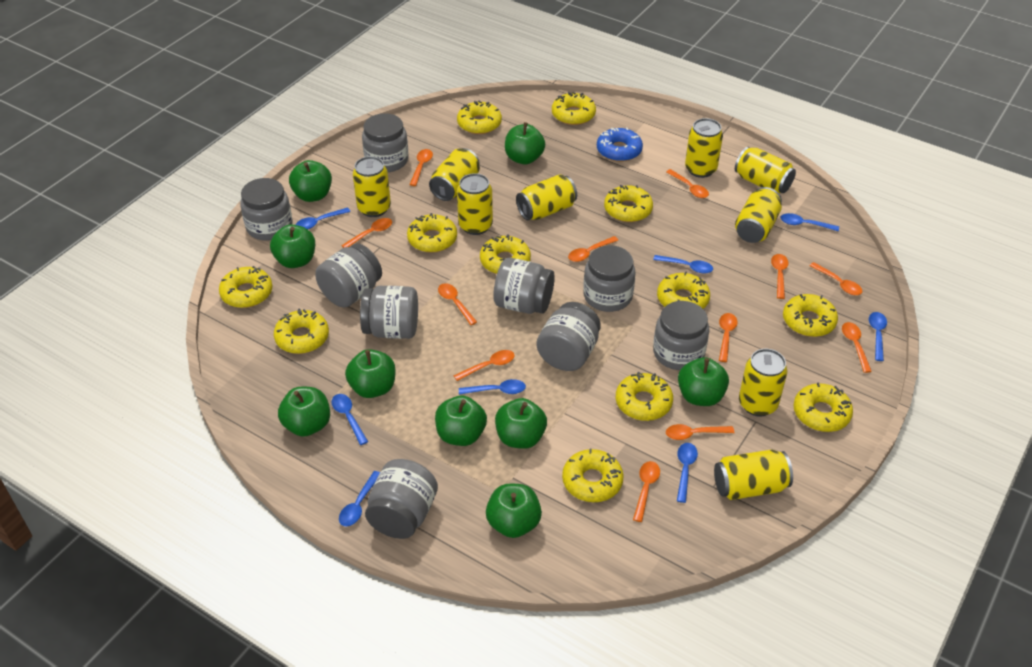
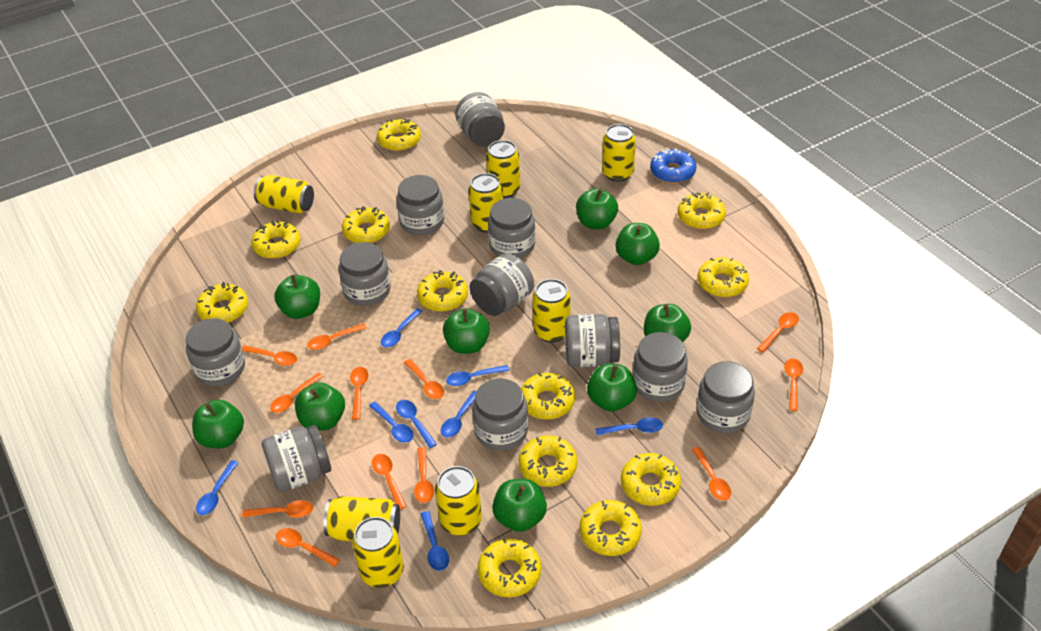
grey jar: 9 -> 11
yellow can: 9 -> 8

